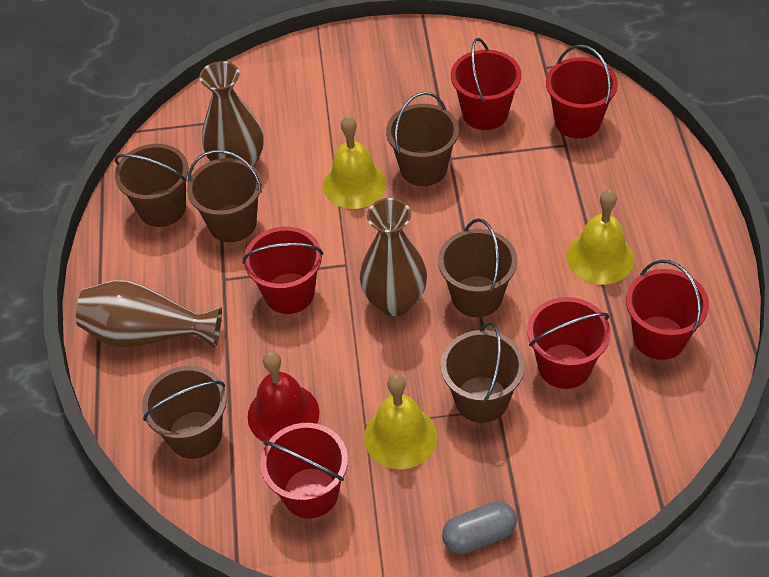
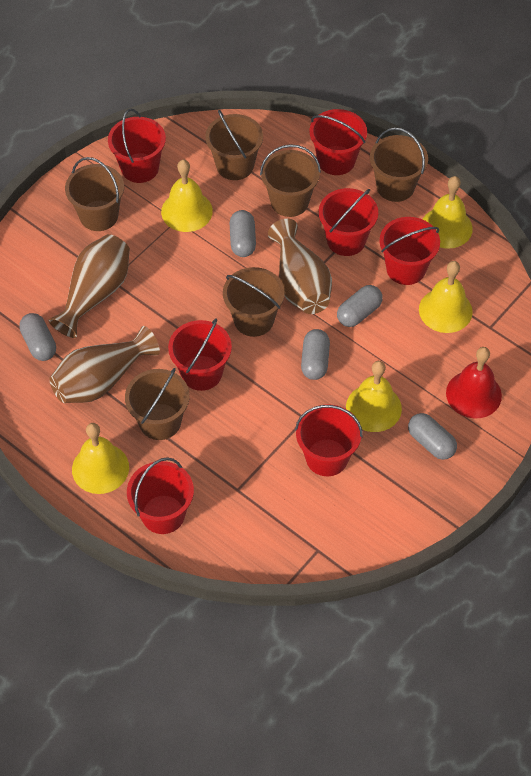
grey capsule: 1 -> 5
red bucket: 6 -> 7
yellow bell: 3 -> 5

